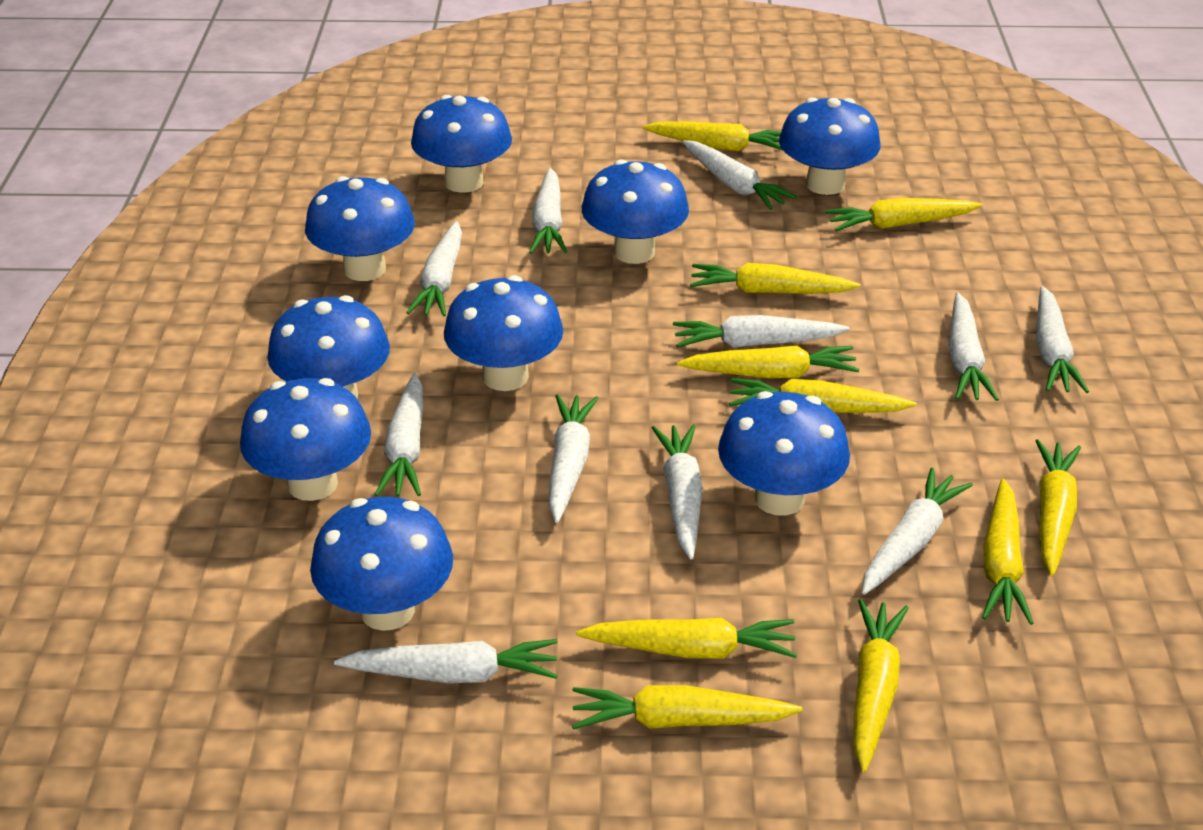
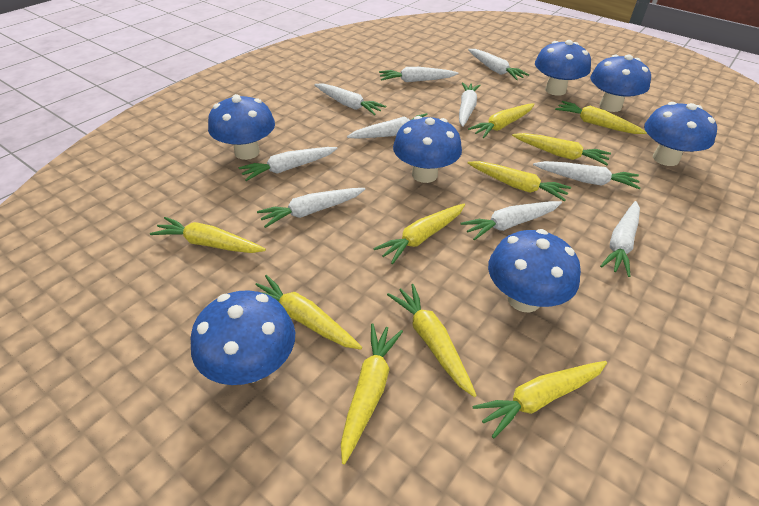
blue mushroom: 9 -> 7
white carrot: 11 -> 10

